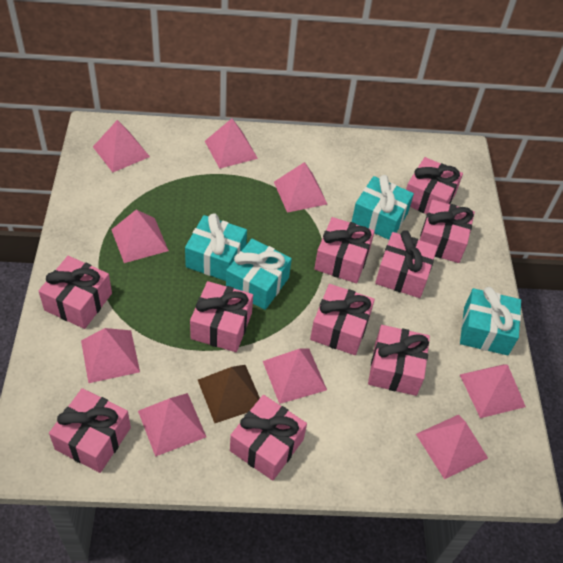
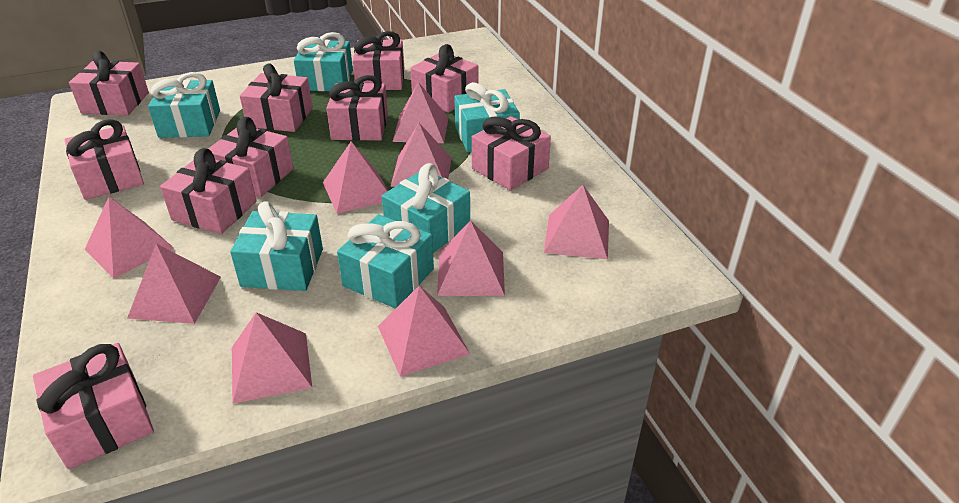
brown pyramid: 1 -> 0
turquoise gift: 4 -> 6

